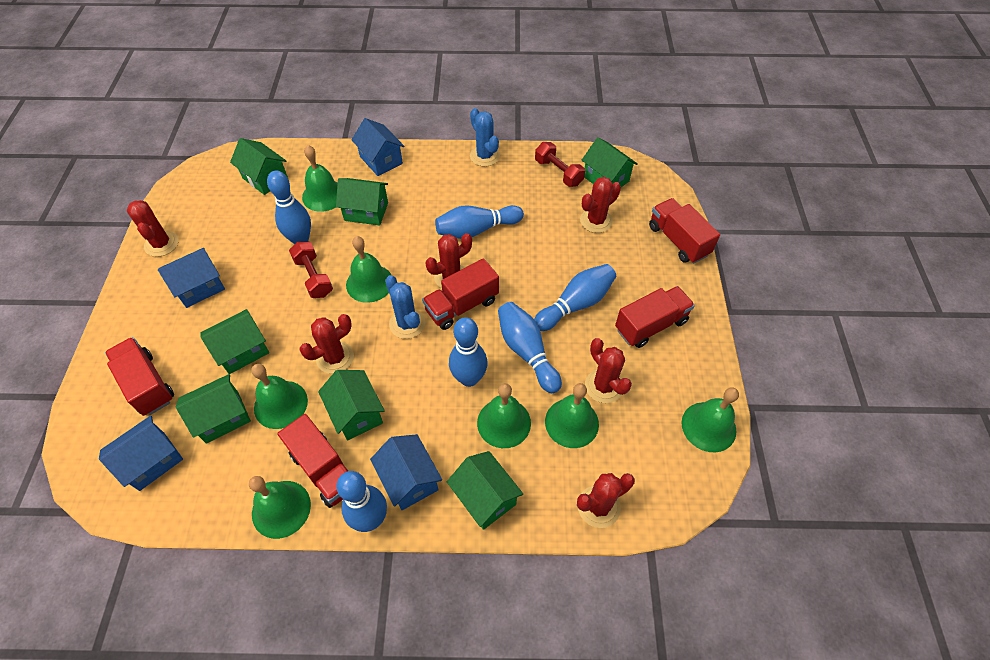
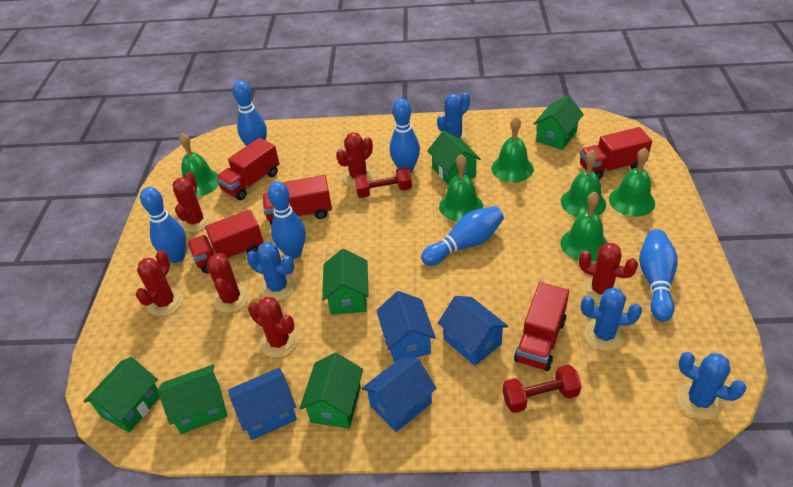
blue cactus: 2 -> 4
green bell: 7 -> 6
green house: 7 -> 6

